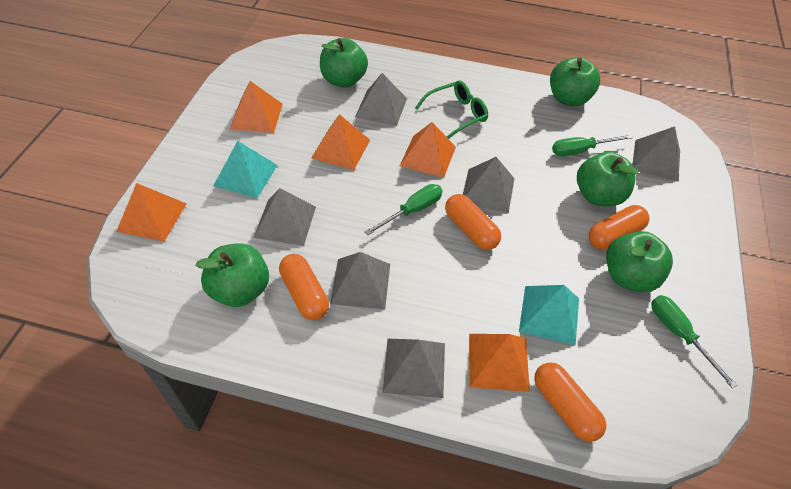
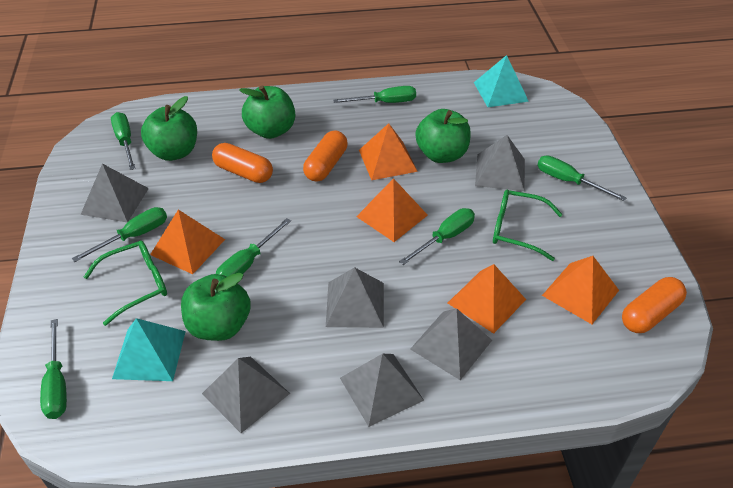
green apple: 5 -> 4
green glasses: 1 -> 2
green screwdriver: 3 -> 7
orange capsule: 4 -> 3

